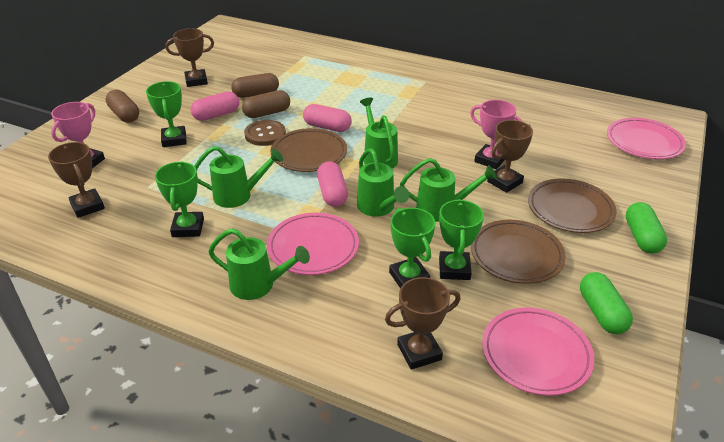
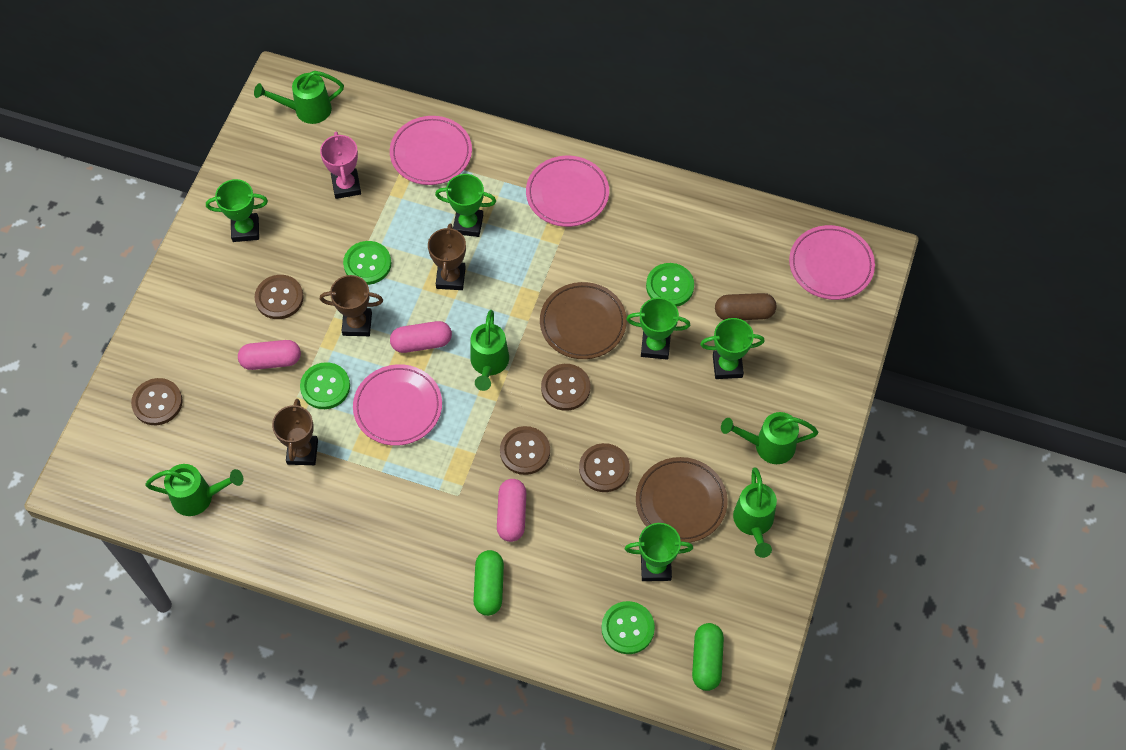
brown button: 1 -> 5
brown capsule: 3 -> 1
brown plate: 3 -> 2
brown trophy: 4 -> 3
green button: 0 -> 4
green trophy: 4 -> 5
pink plate: 3 -> 4
pink trophy: 2 -> 1

